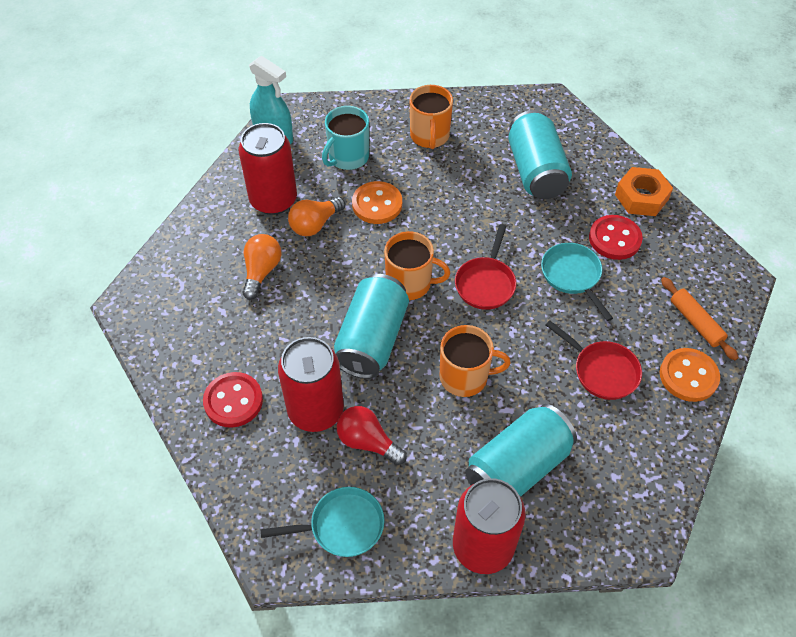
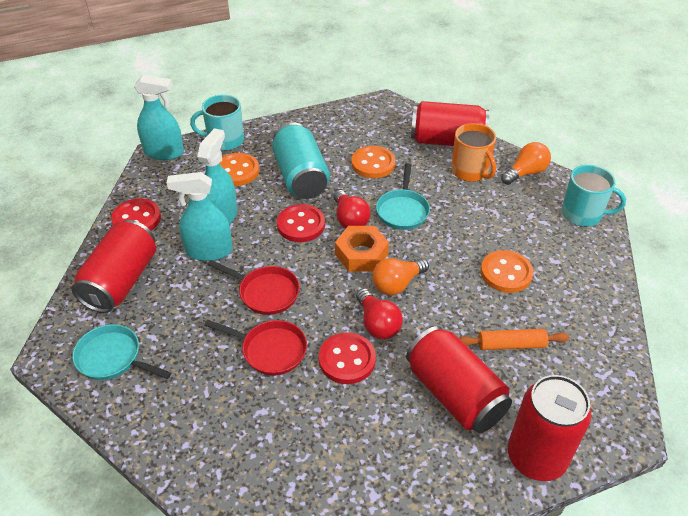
orange button: 2 -> 3
orange mug: 3 -> 1
red button: 2 -> 3
red can: 3 -> 4
red light bulb: 1 -> 2
turquoise can: 3 -> 1
turquoise mug: 1 -> 2
turquoise spray bottle: 1 -> 3

